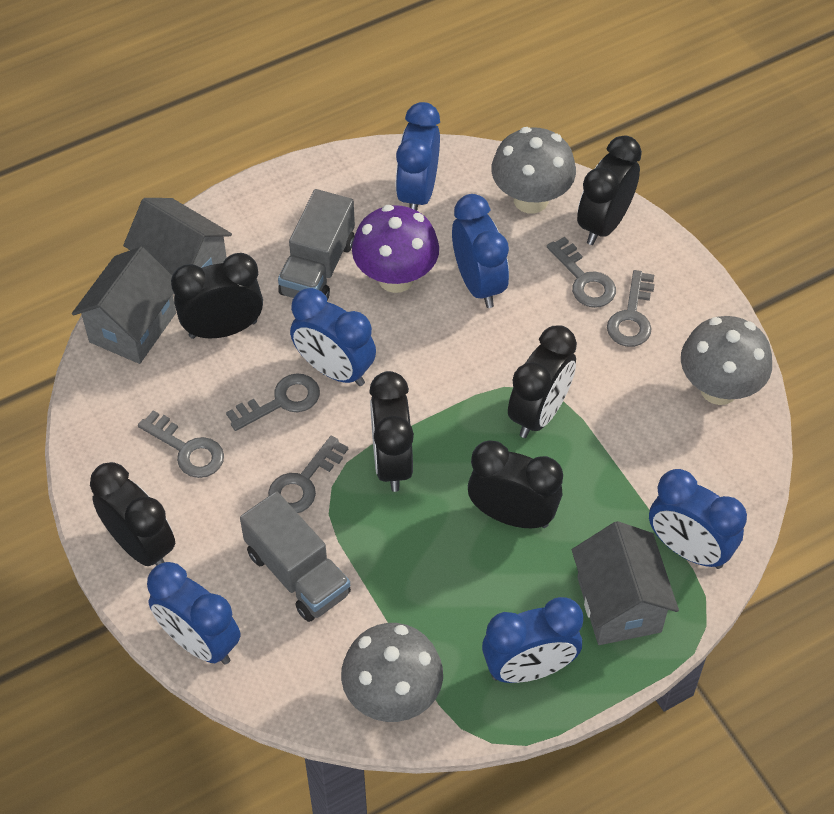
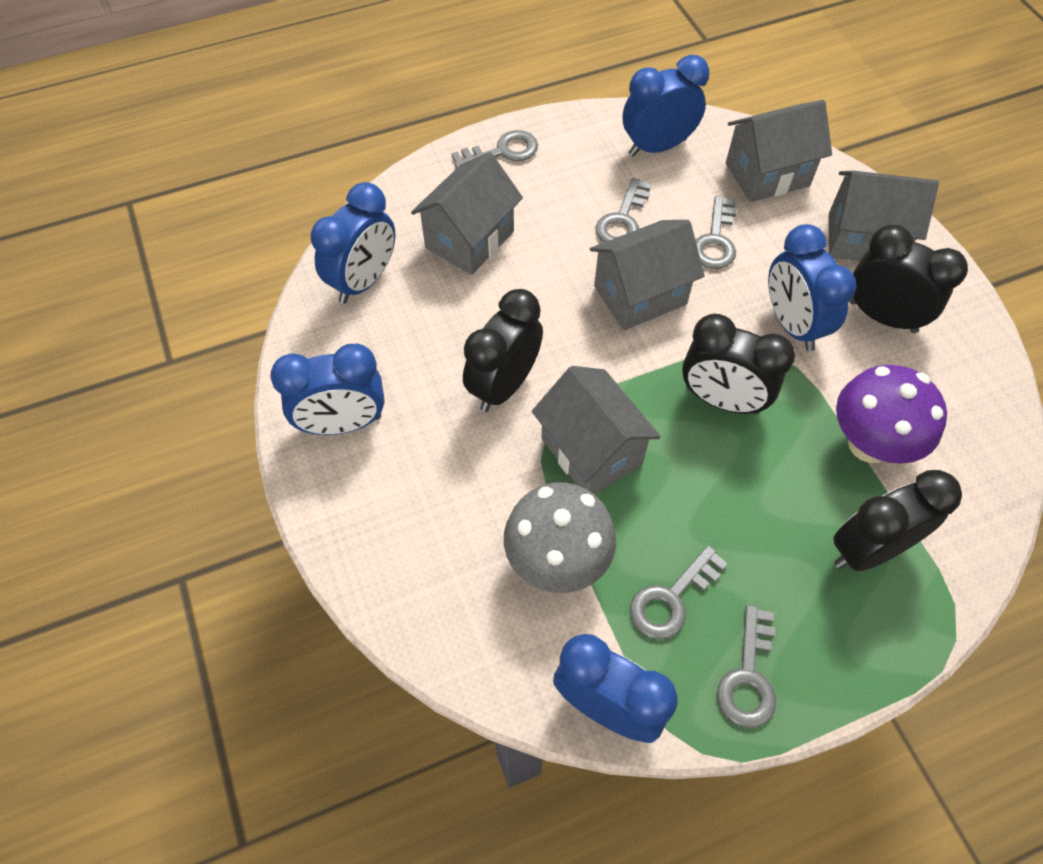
black clock: 6 -> 4
blue clock: 6 -> 5
grey house: 3 -> 5
grey mushroom: 3 -> 1
grey truck: 2 -> 0

